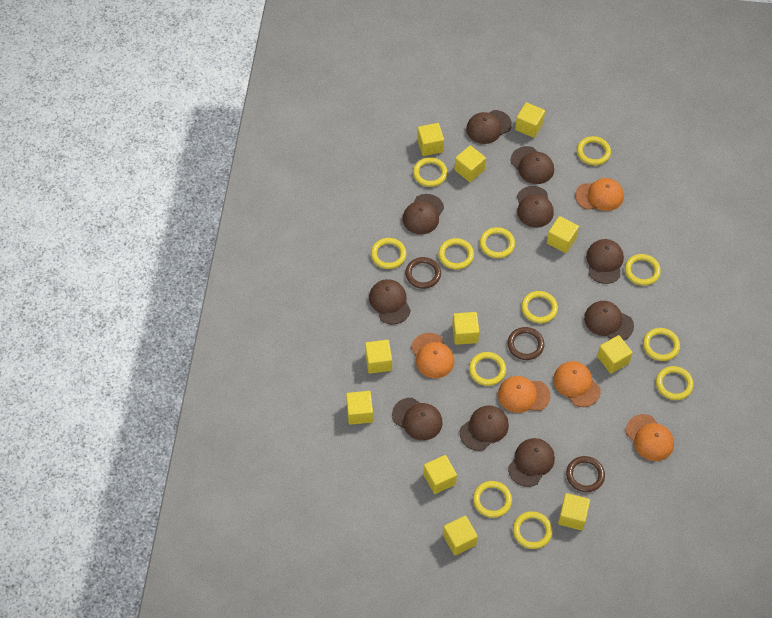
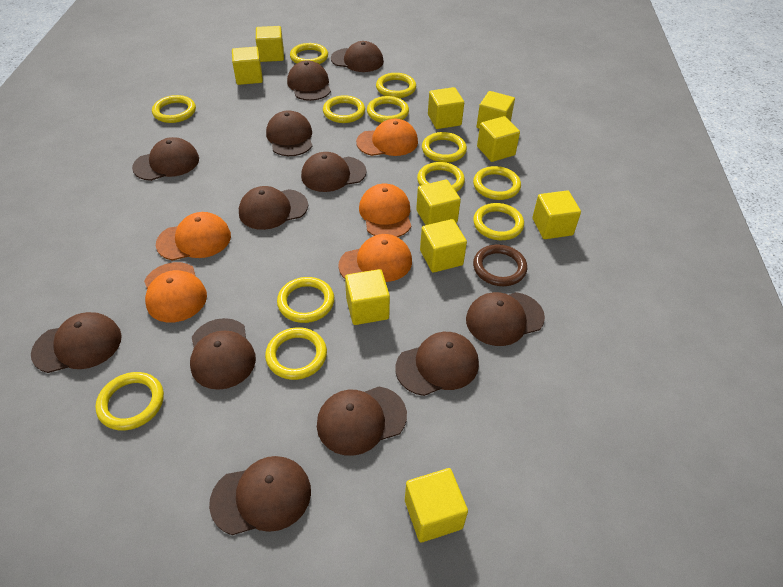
brown cap: 10 -> 12
brown ring: 3 -> 1
yellow cube: 11 -> 10

